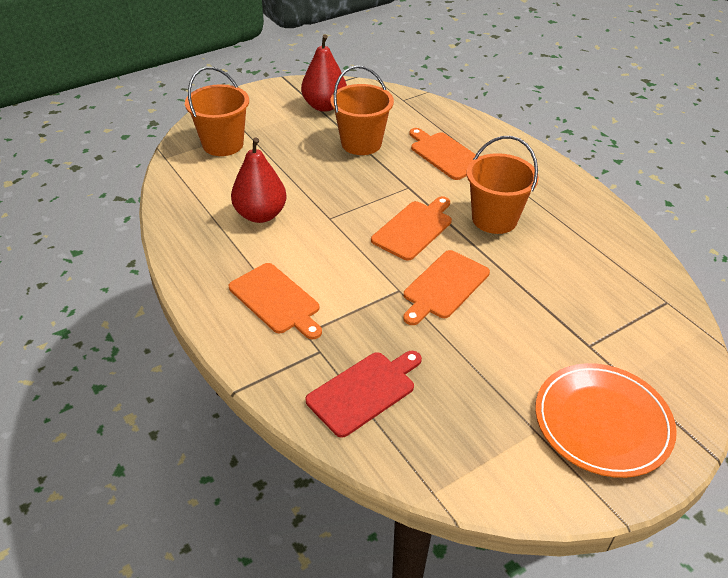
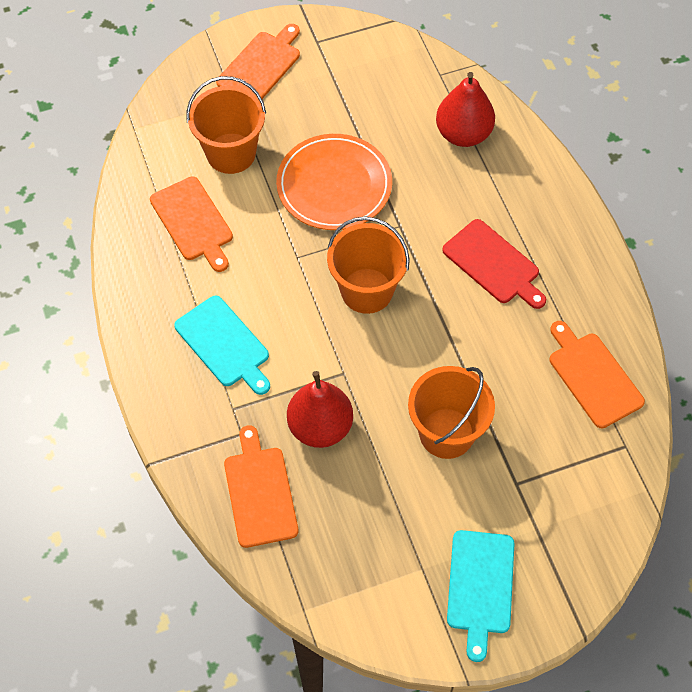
turquoise cutting board: 0 -> 2

